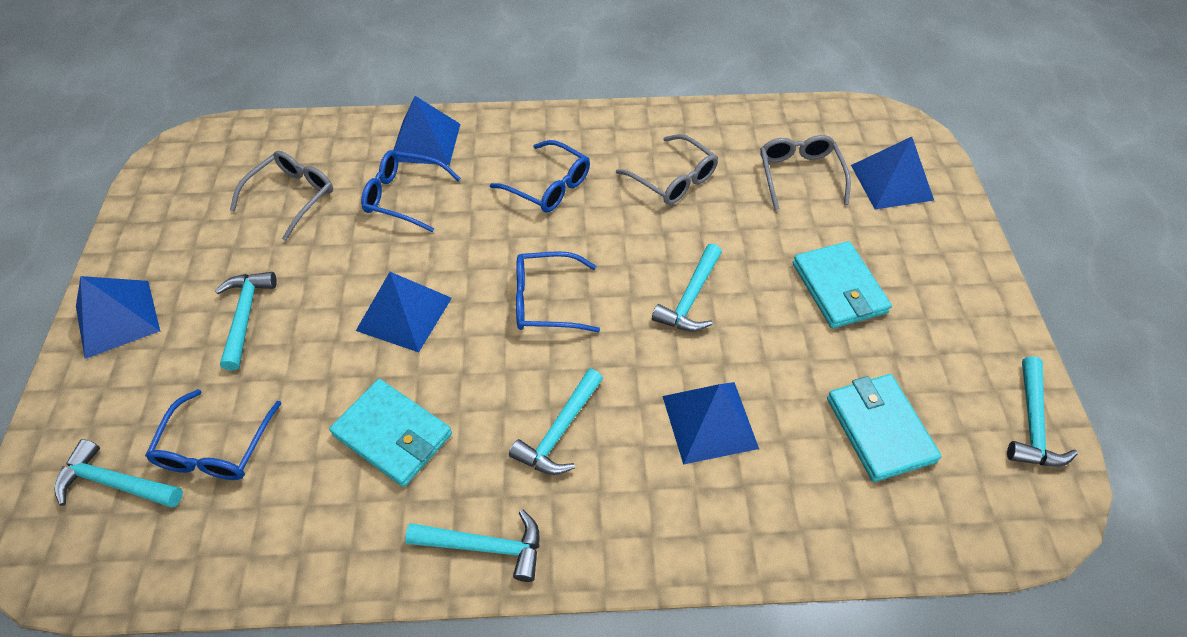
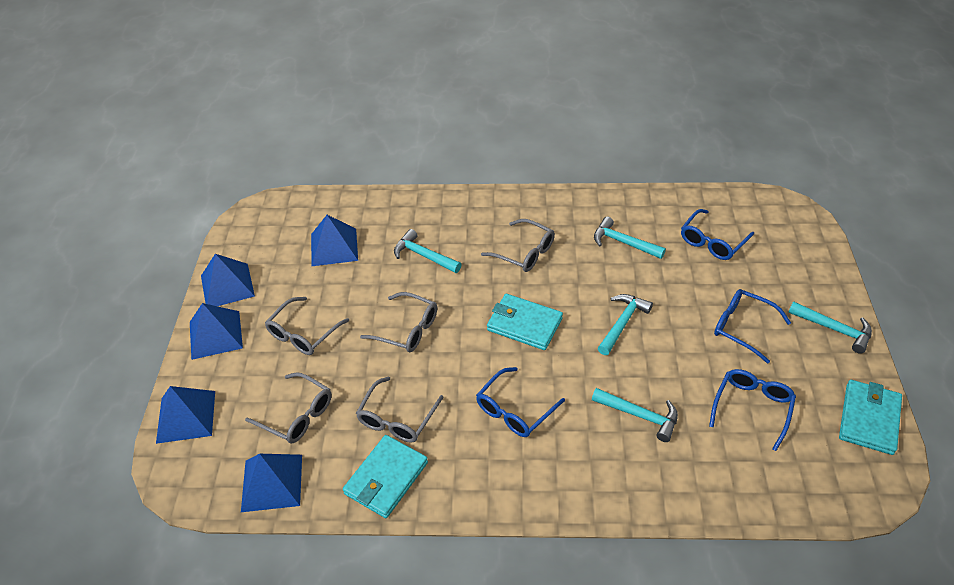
grey glasses: 3 -> 5
turquoise hammer: 6 -> 5

